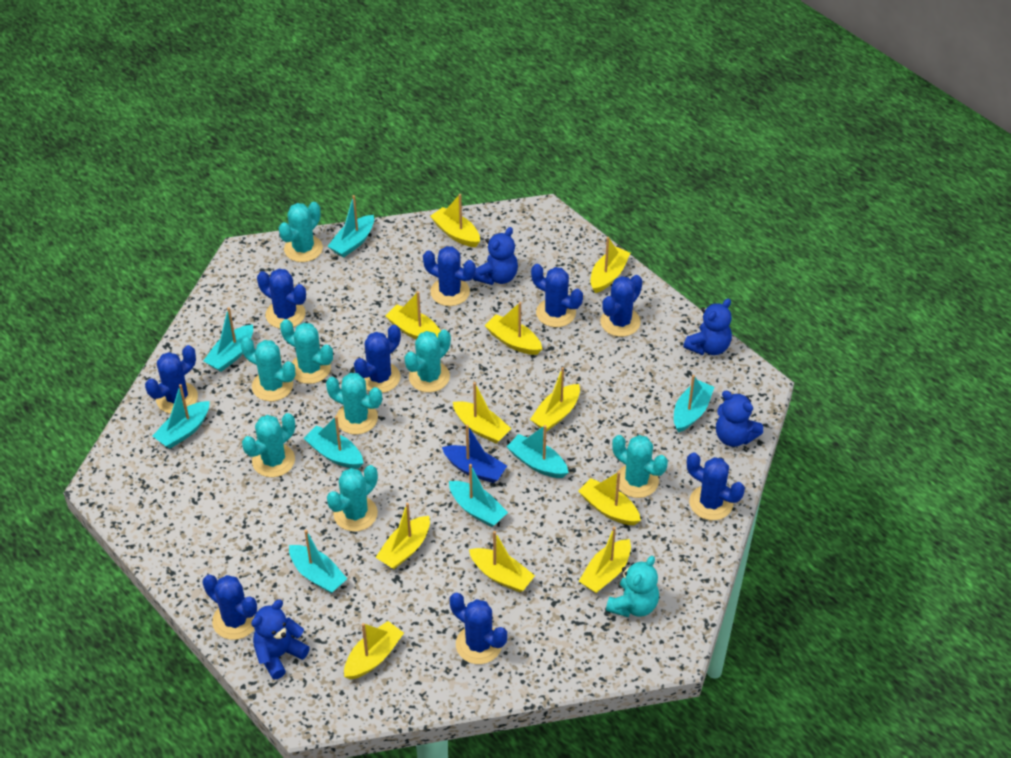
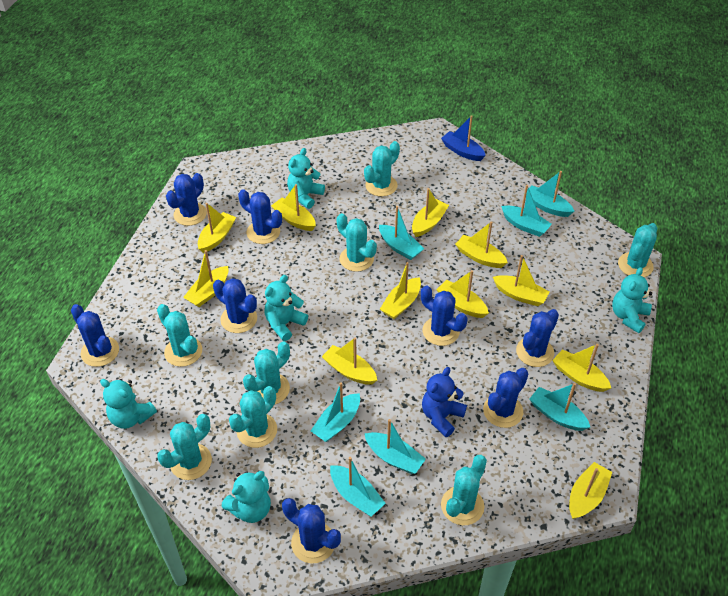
blue cactus: 9 -> 8
blue teddy bear: 4 -> 1
turquoise boat: 8 -> 7
turquoise teddy bear: 1 -> 5

